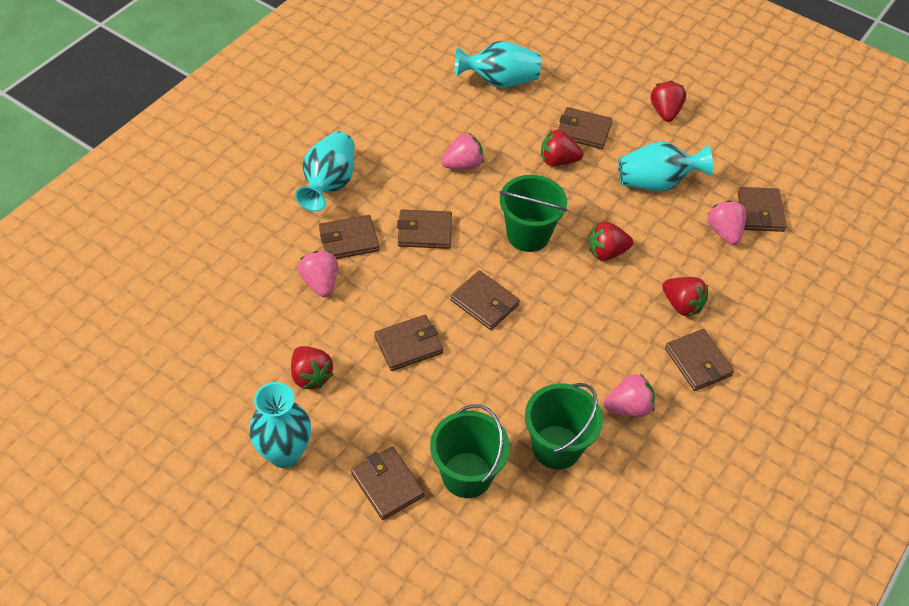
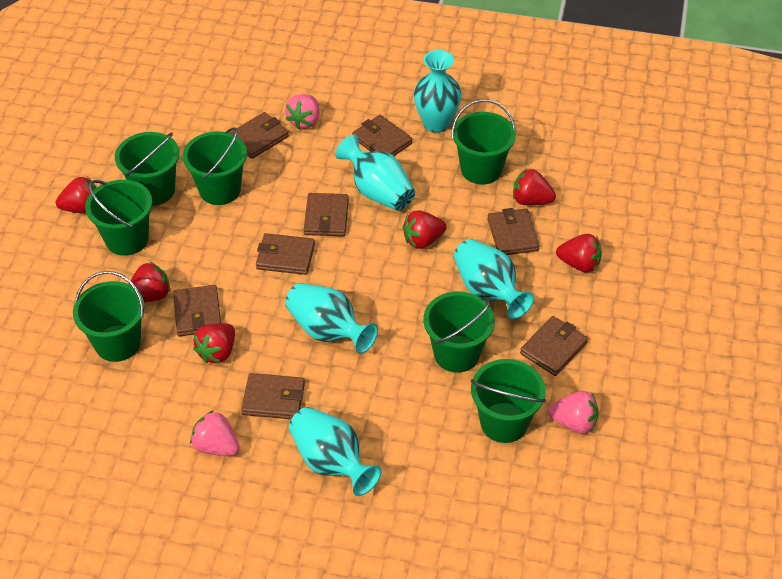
green bucket: 3 -> 7
pink strawberry: 4 -> 3
red strawberry: 5 -> 6
turquoise vase: 4 -> 5

